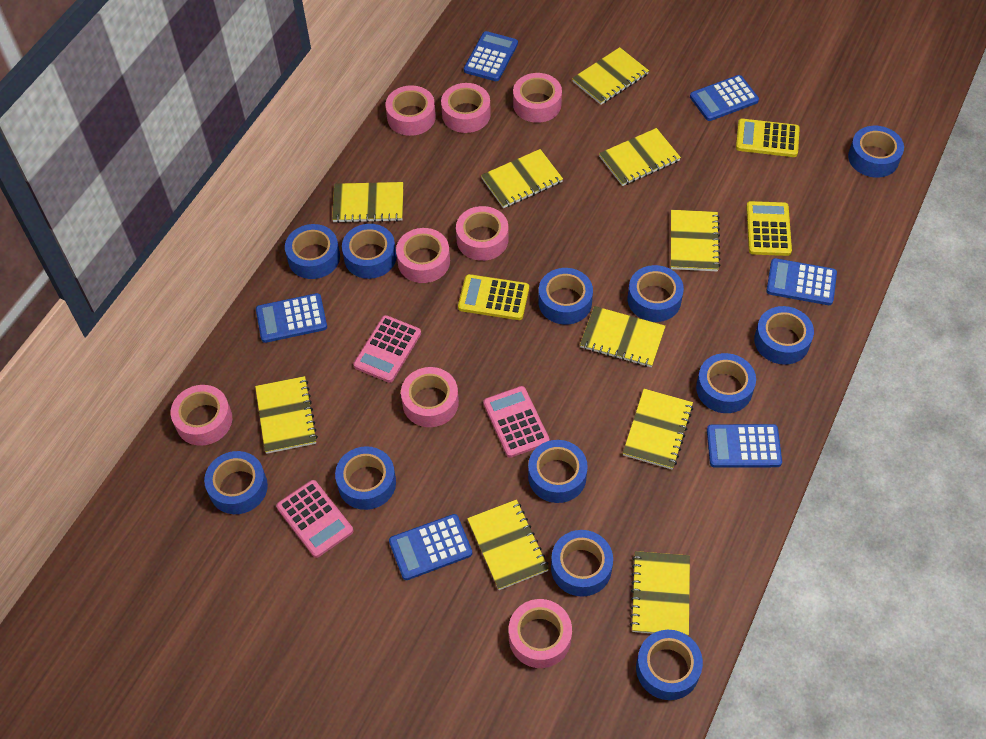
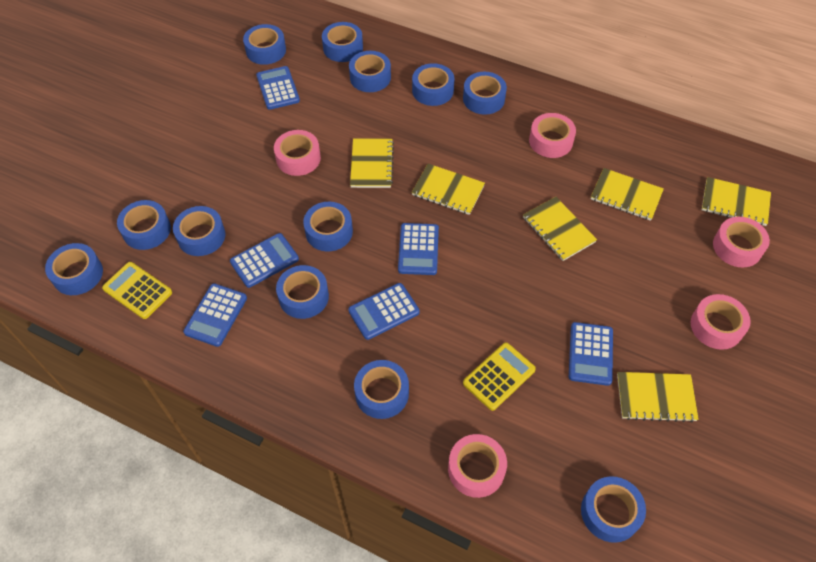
pink calculator: 3 -> 0
pink tape: 8 -> 5
yellow calculator: 3 -> 2
yellow notebook: 10 -> 6

